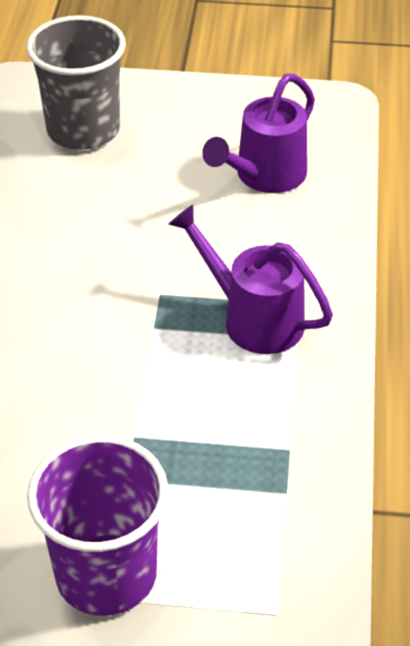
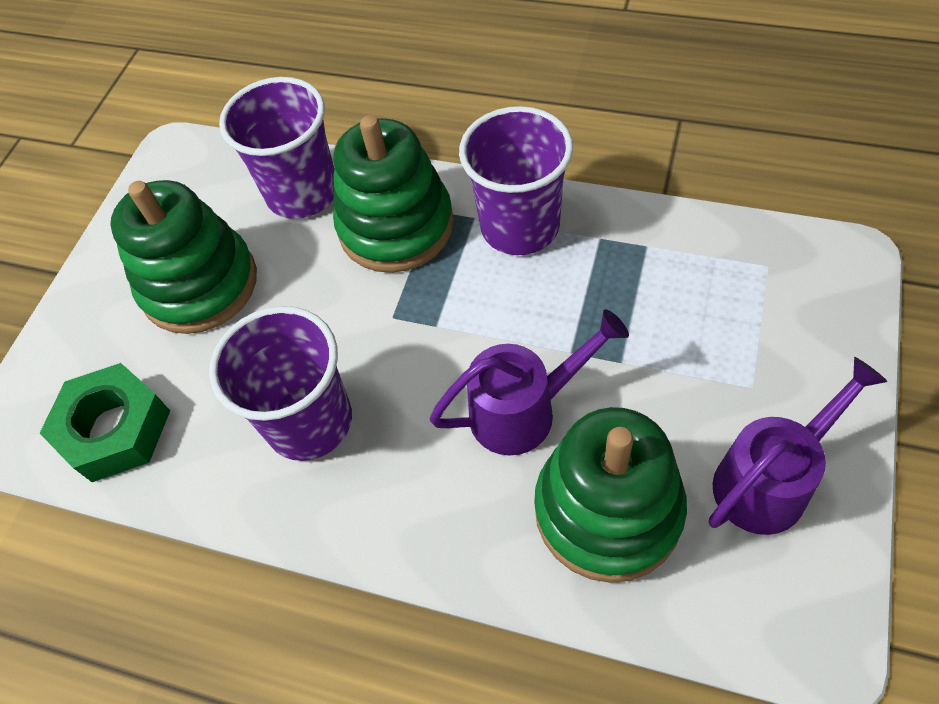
green nut: 0 -> 1
green stacking toy: 0 -> 3
grey cup: 1 -> 0
purple cup: 1 -> 3

